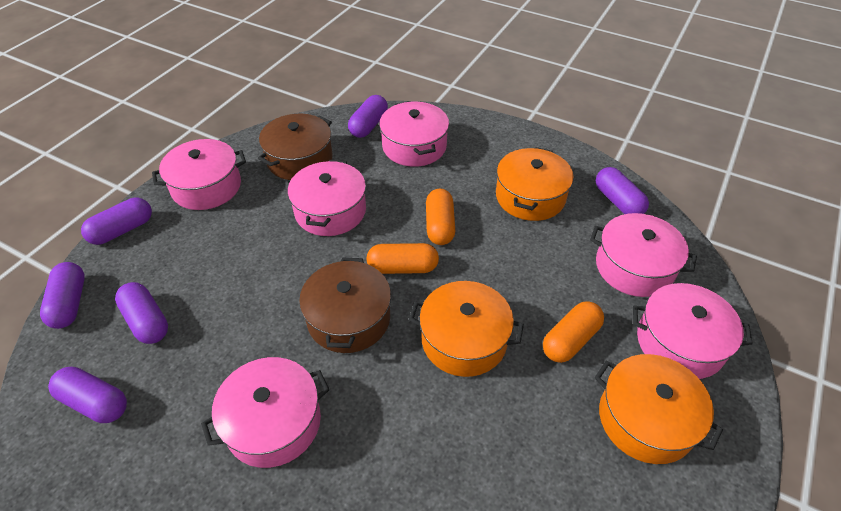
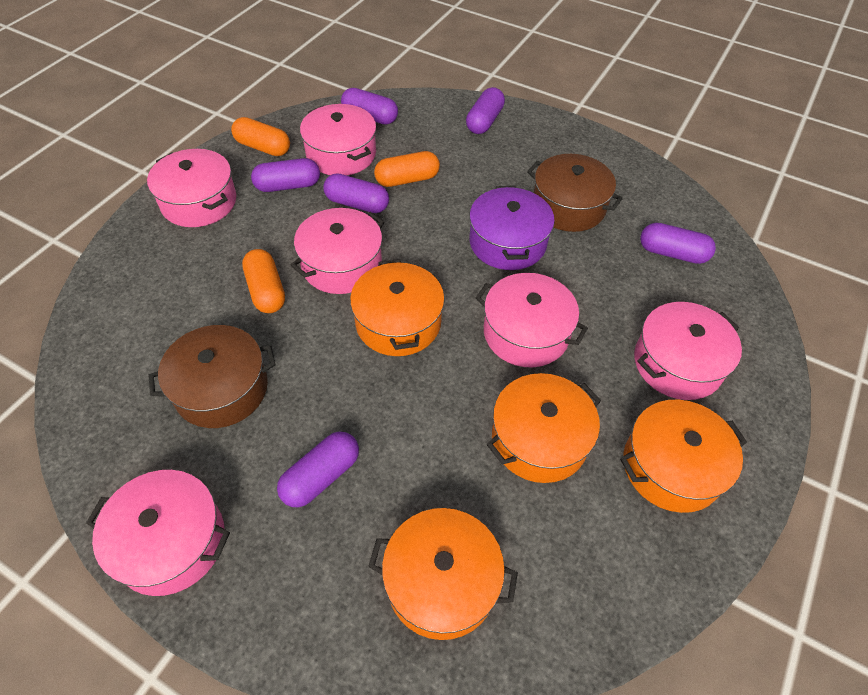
orange pot: 3 -> 4
purple pot: 0 -> 1

